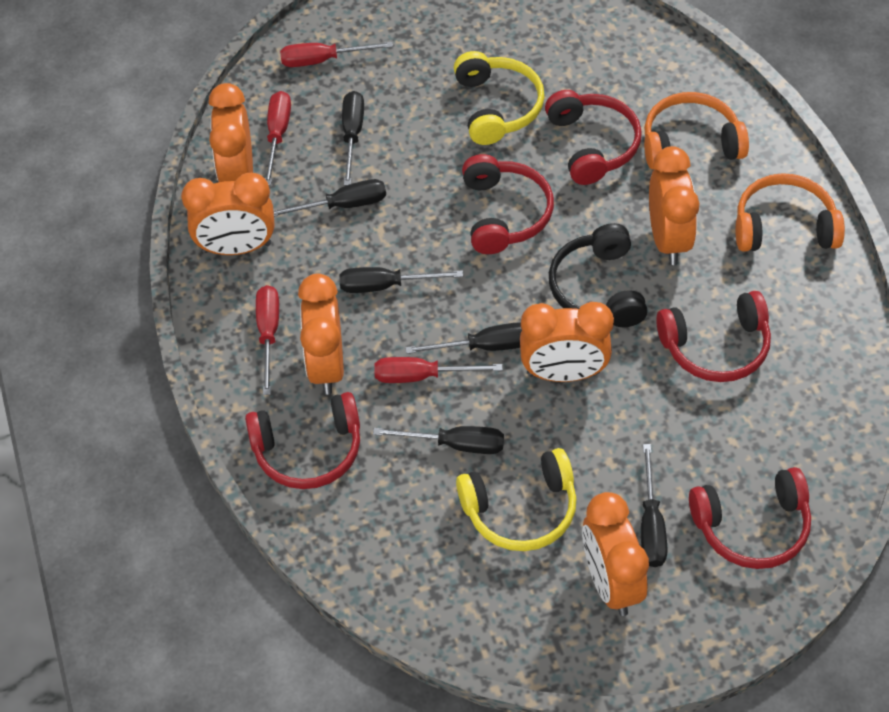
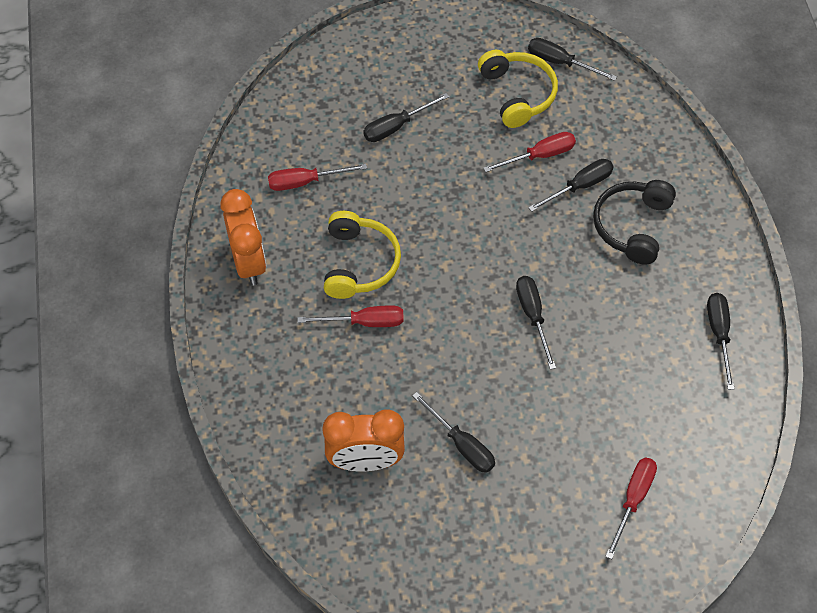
orange clock: 6 -> 2
orange headphones: 2 -> 0
red headphones: 5 -> 0

